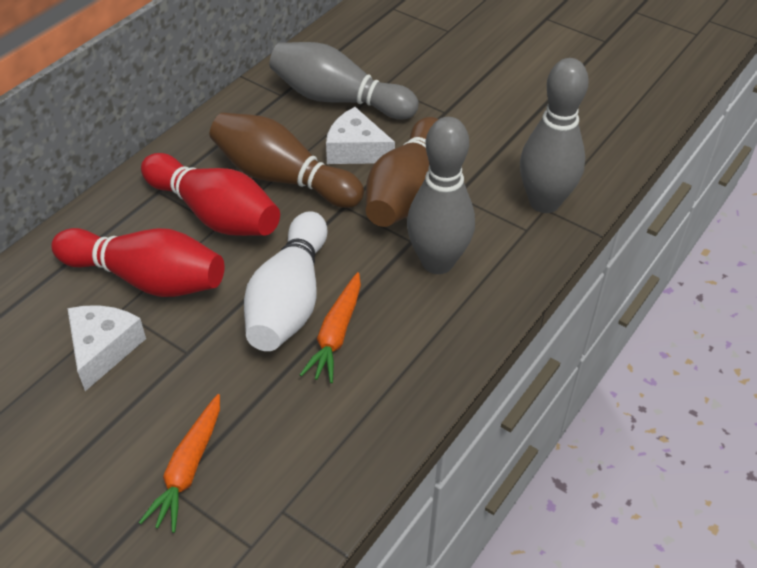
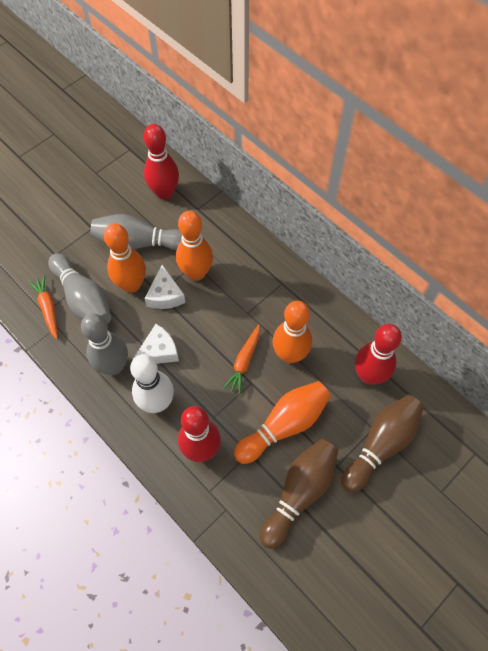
orange bowling pin: 0 -> 4
red bowling pin: 2 -> 3

